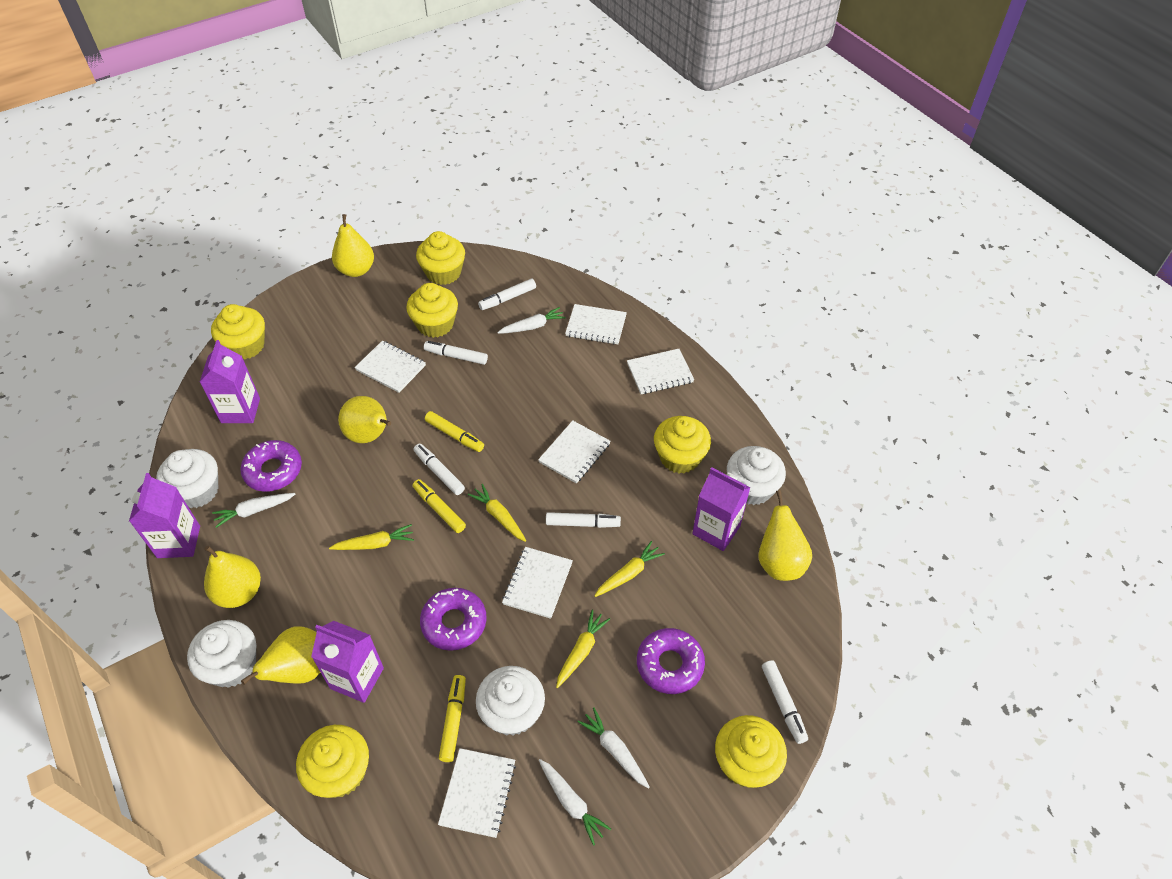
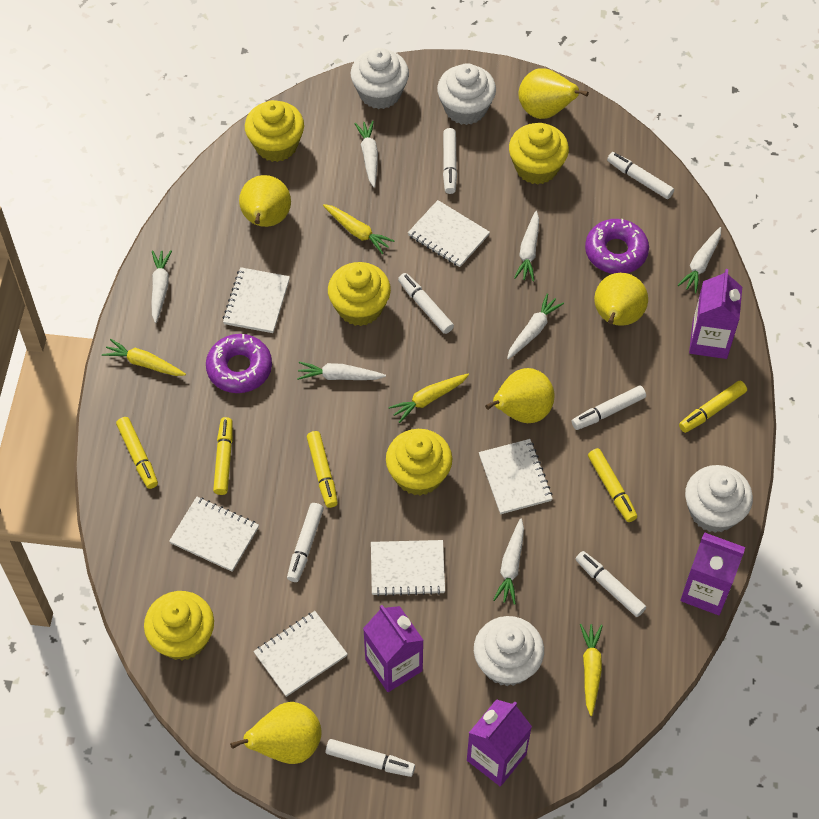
purple donut: 3 -> 2
white carrot: 4 -> 7
white marker: 5 -> 7
yellow cupcake: 6 -> 5
yellow marker: 3 -> 5

